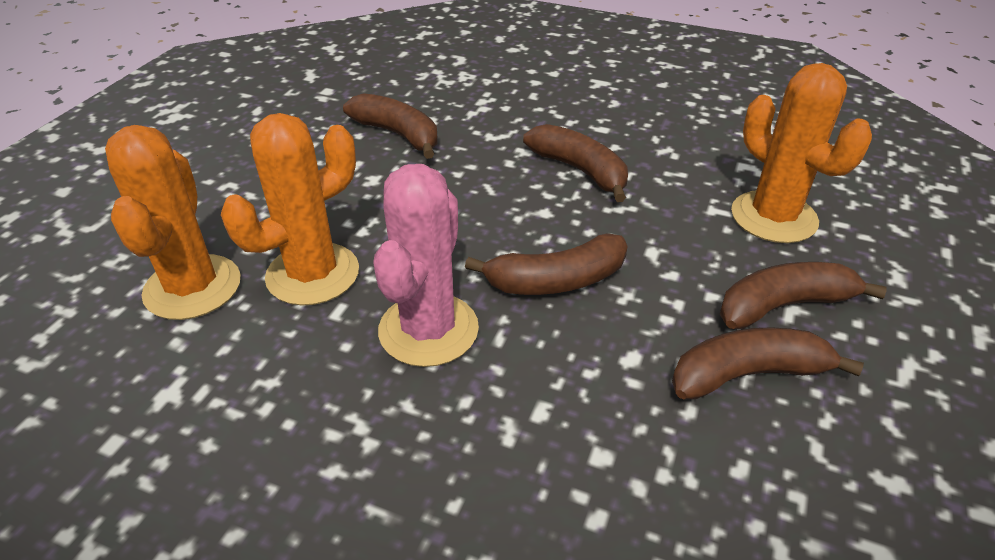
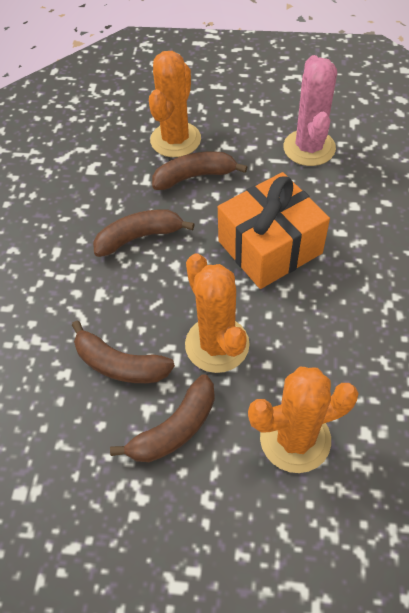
brown banana: 5 -> 4
orange gift: 0 -> 1

